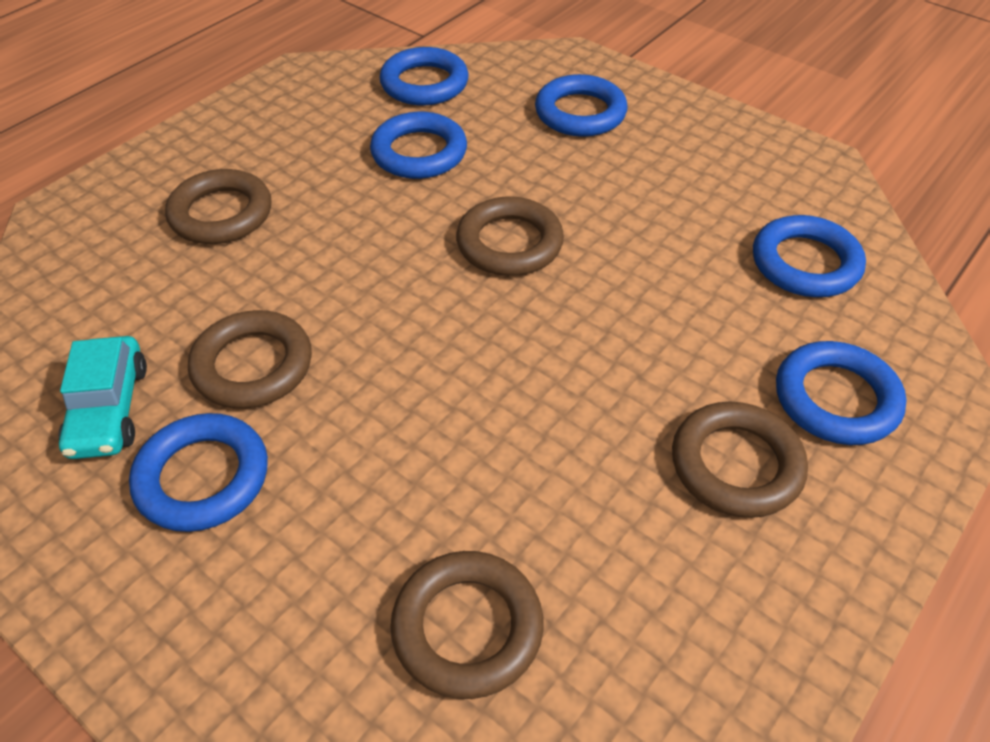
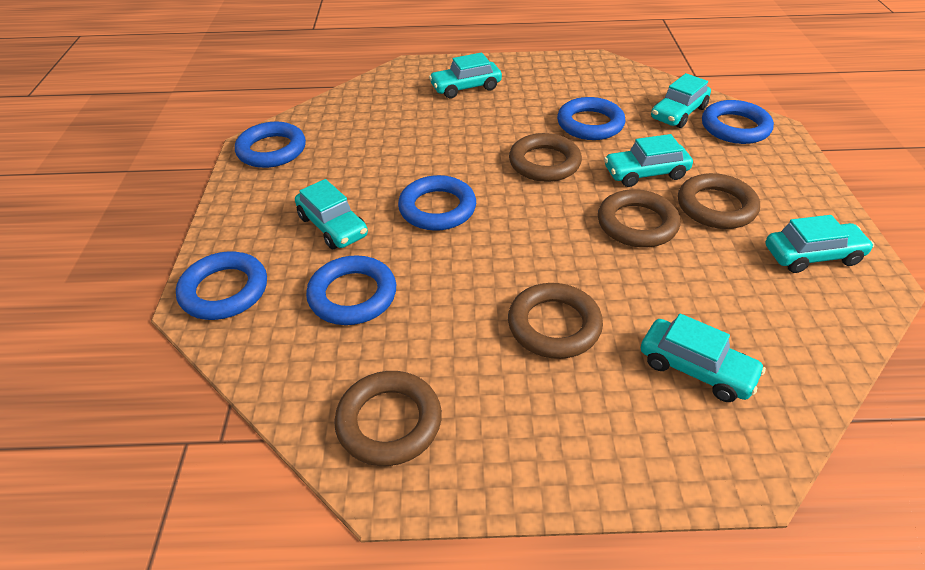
turquoise car: 1 -> 6

